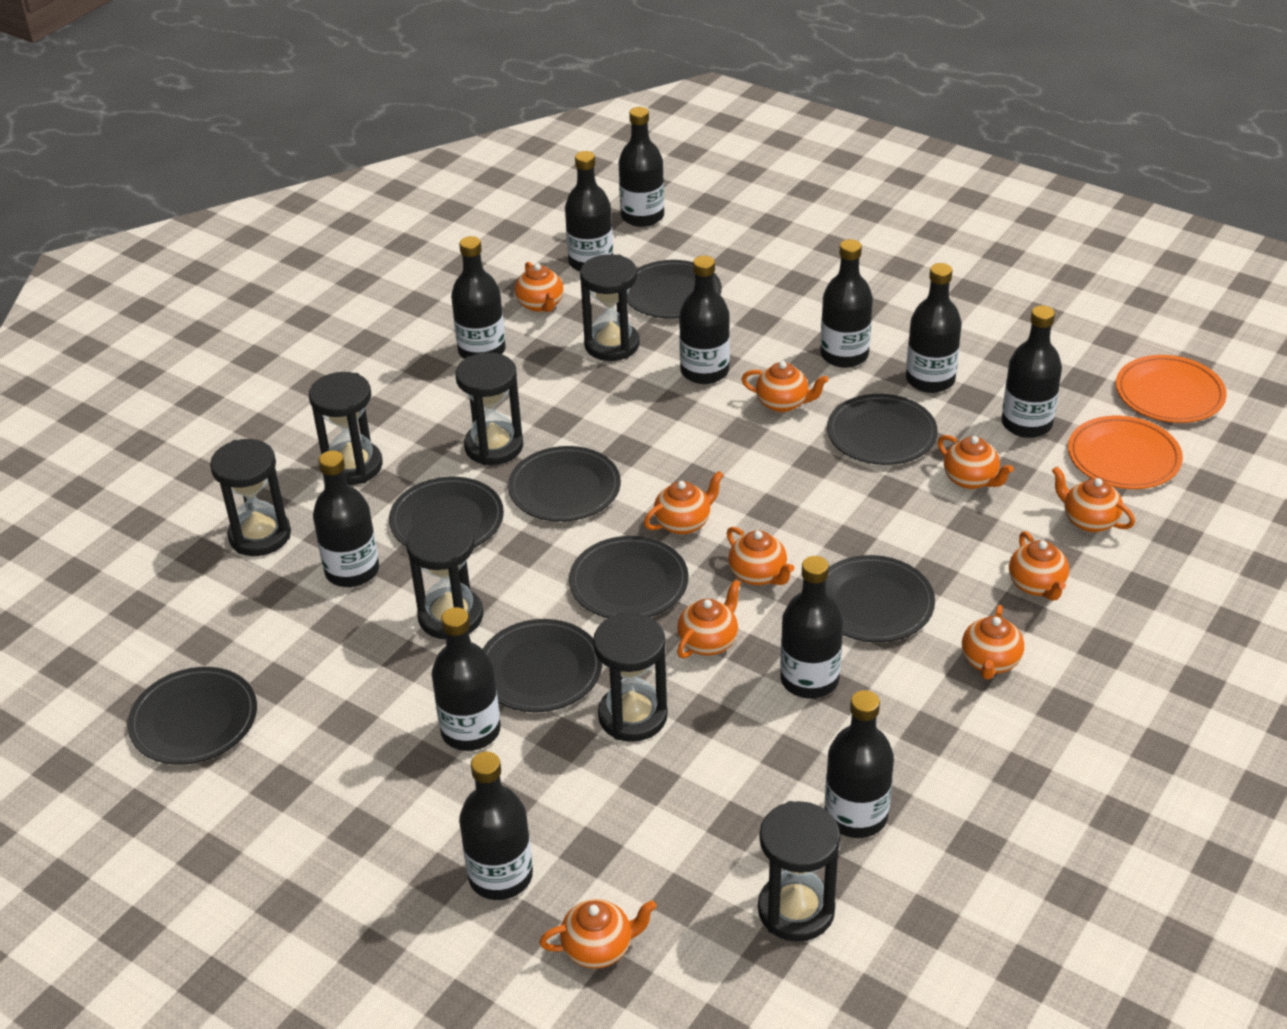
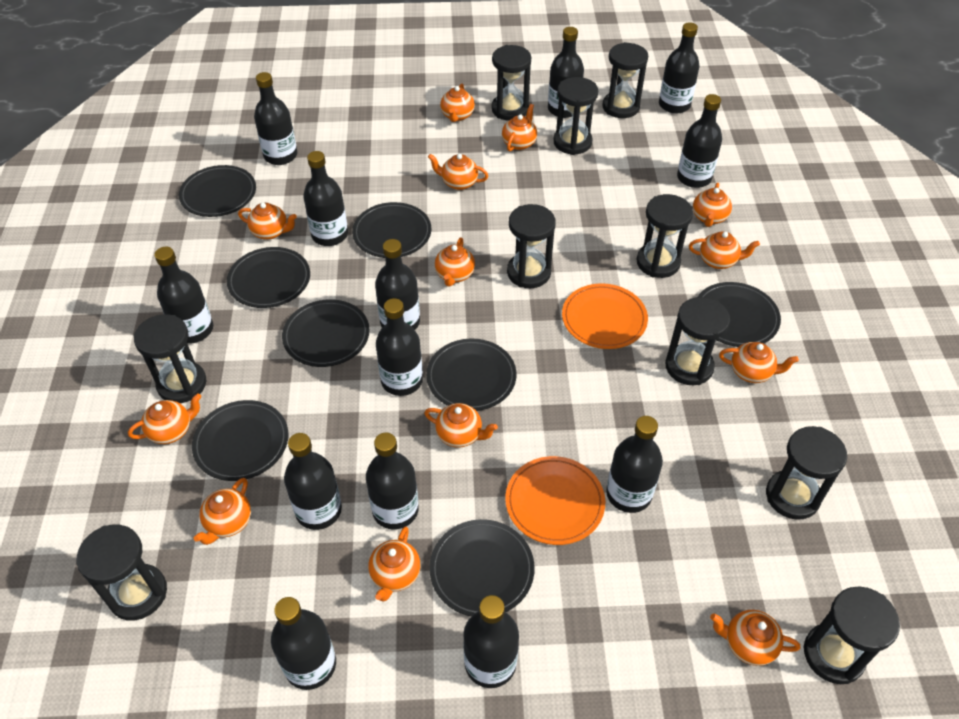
black bottle: 12 -> 13
black hourglass: 7 -> 10
orange teapot: 10 -> 13

